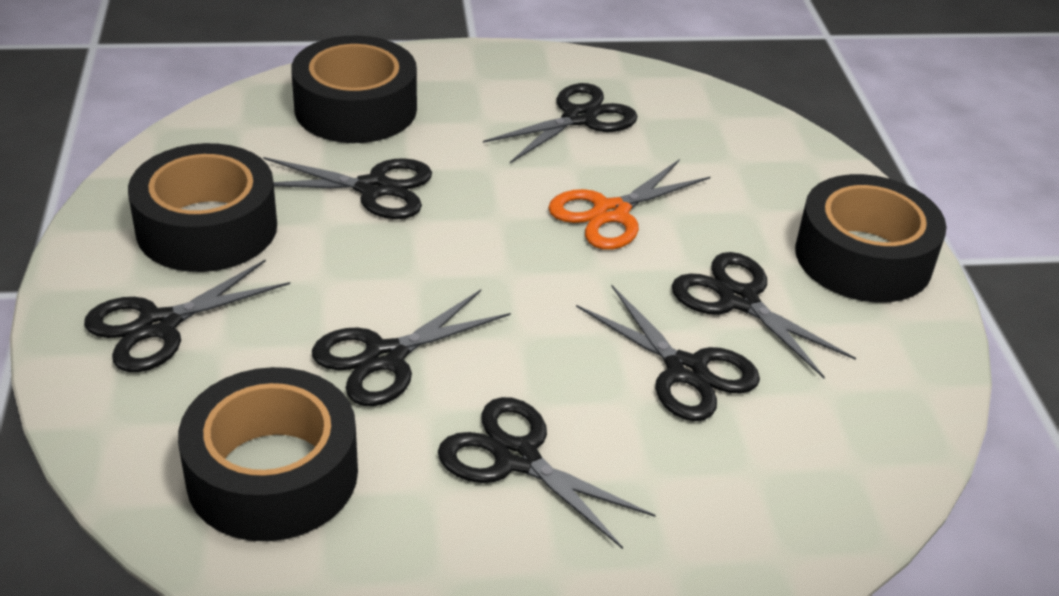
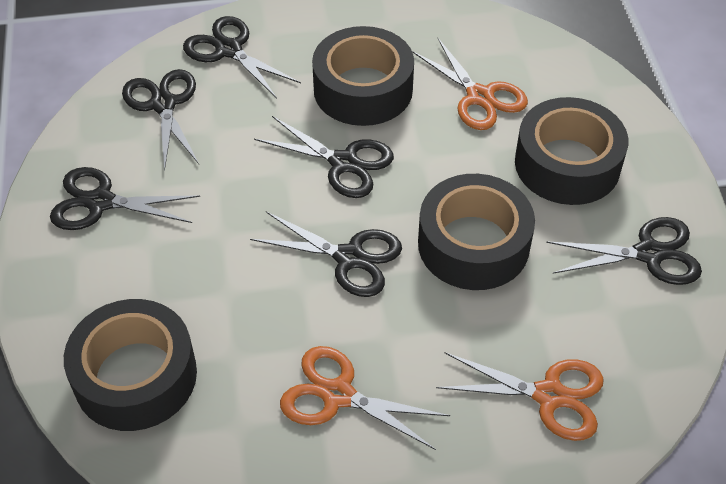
black scissors: 7 -> 6
orange scissors: 1 -> 3

